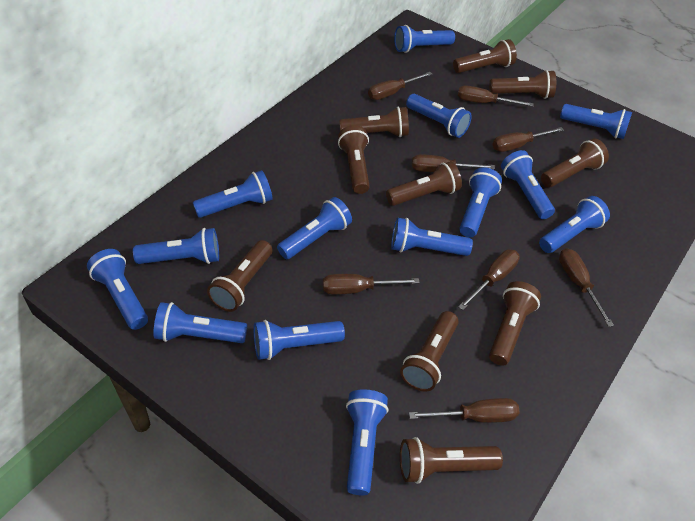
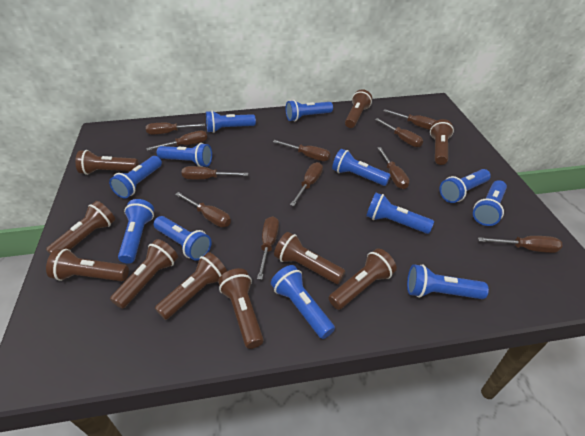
blue flashlight: 14 -> 12
brown screwdriver: 8 -> 11

